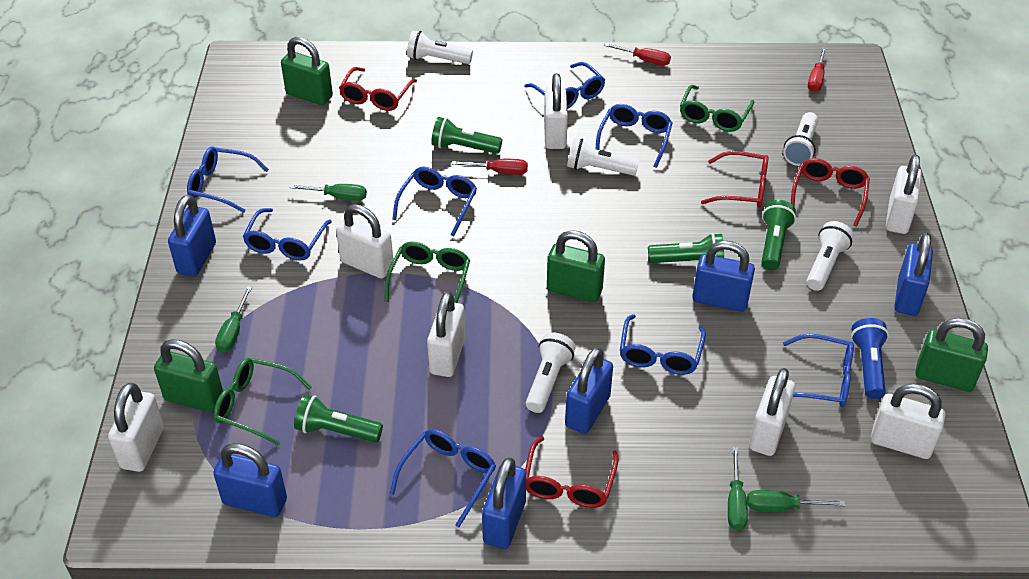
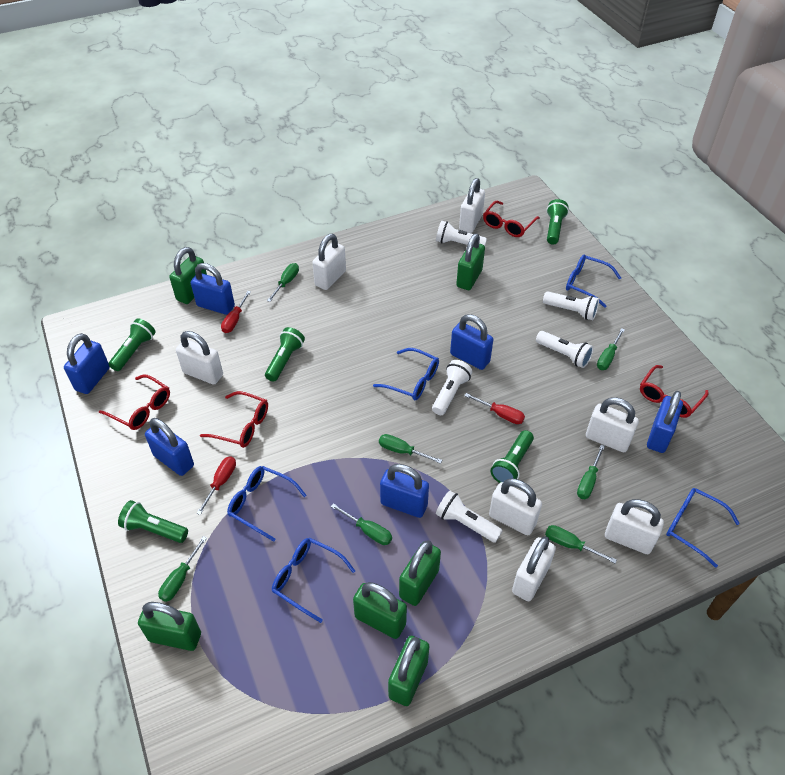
blue flashlight: 1 -> 0
blue glasses: 8 -> 5
green flashlight: 4 -> 5
green glasses: 3 -> 0
green padlock: 4 -> 6
green screwdriver: 4 -> 7

